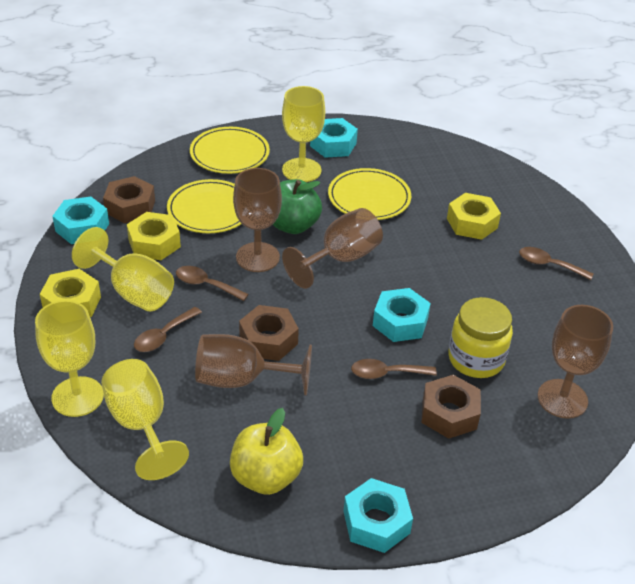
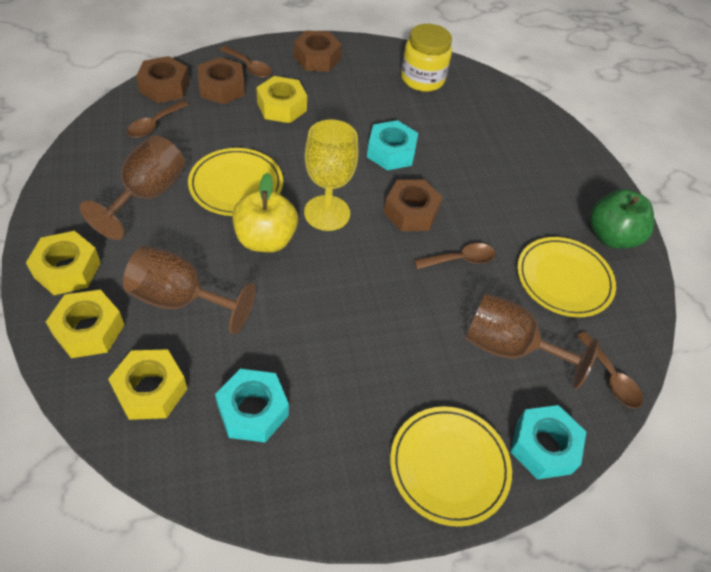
brown goblet: 4 -> 3
brown nut: 3 -> 4
turquoise nut: 4 -> 3
yellow goblet: 4 -> 1
yellow nut: 3 -> 4

